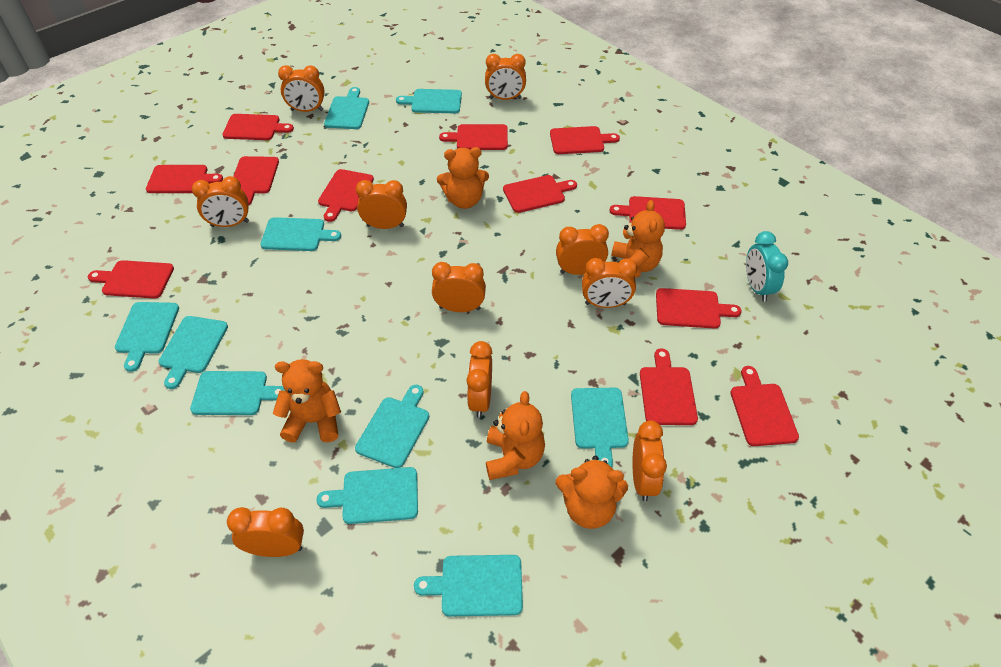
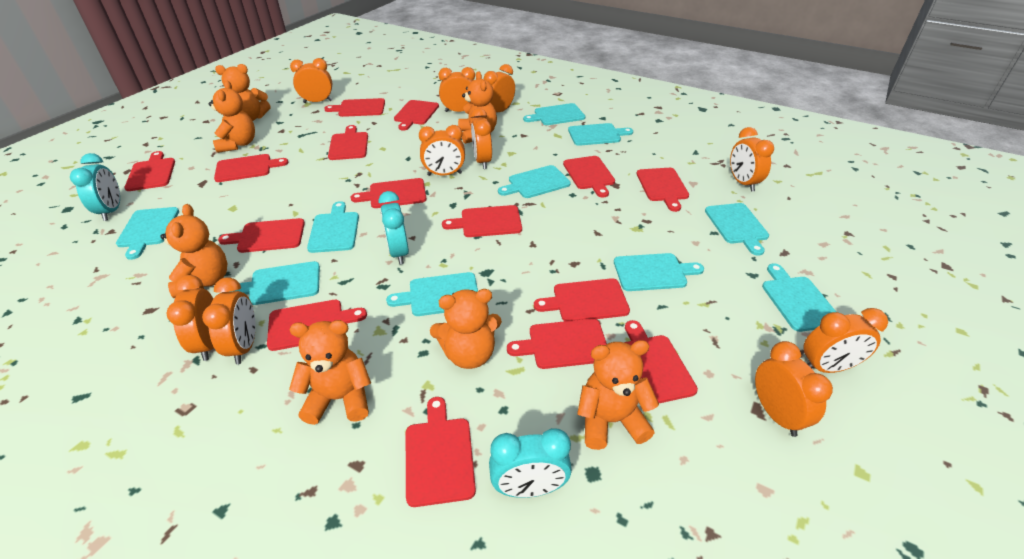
orange teddy bear: 5 -> 7
red cutting board: 12 -> 15
turquoise clock: 1 -> 3

